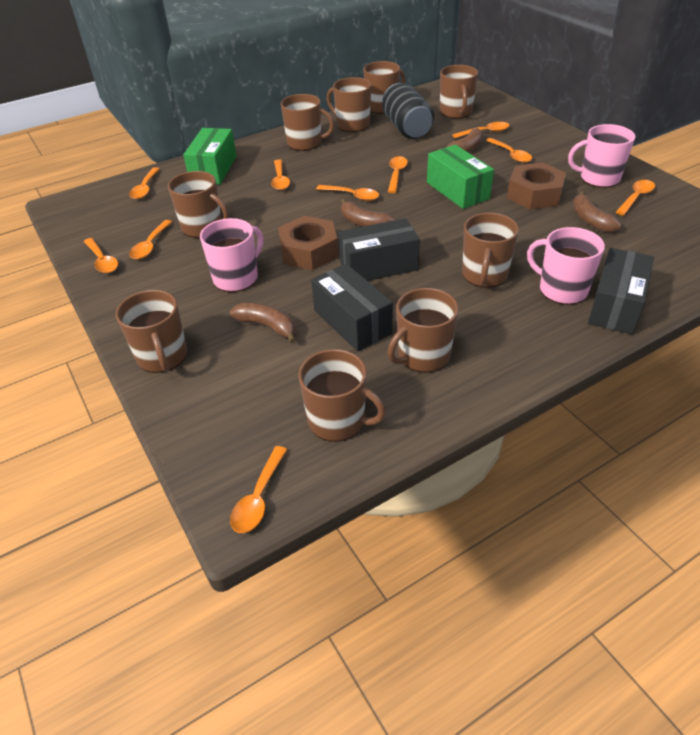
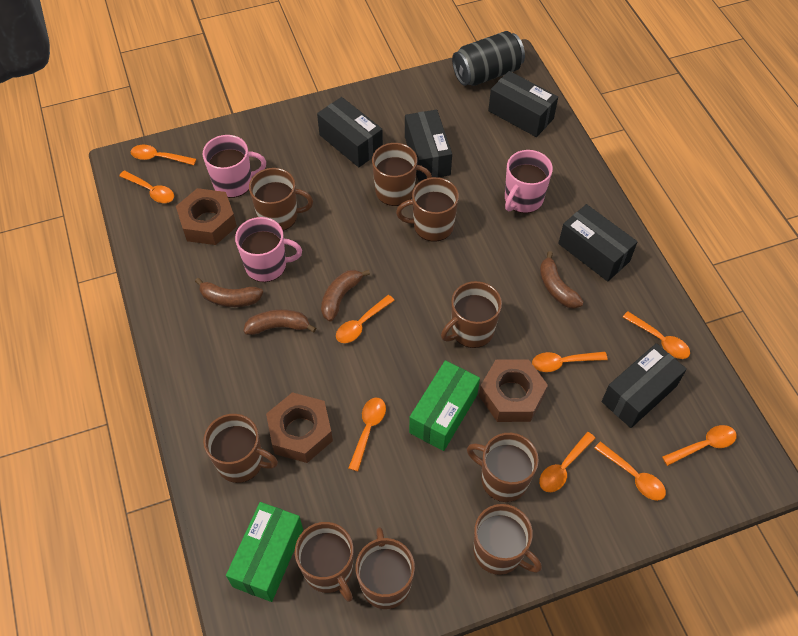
black box: 3 -> 5
brown nut: 2 -> 3
orange spoon: 10 -> 9

